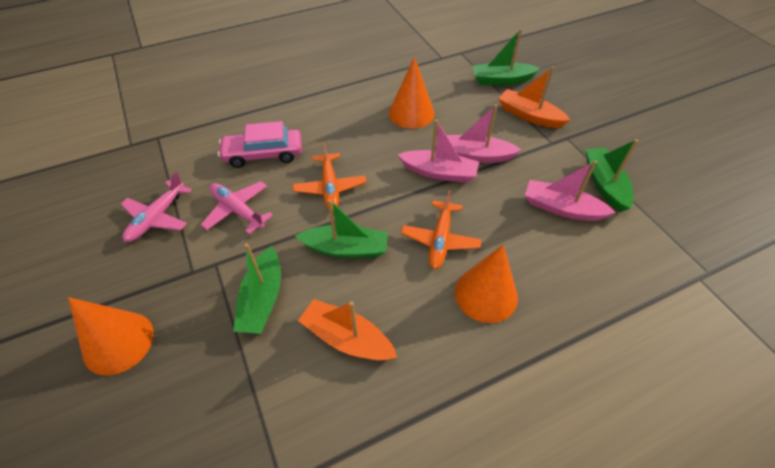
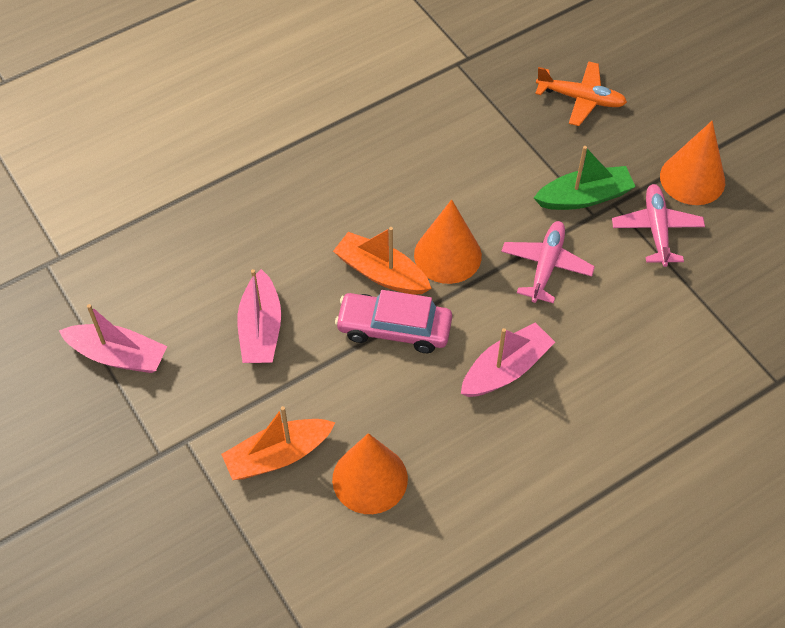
green boat: 4 -> 1
orange plane: 2 -> 1

